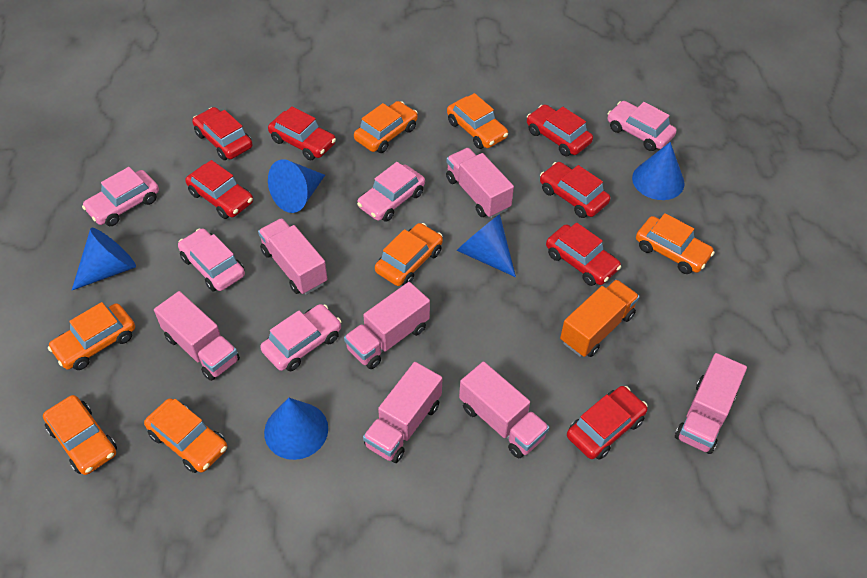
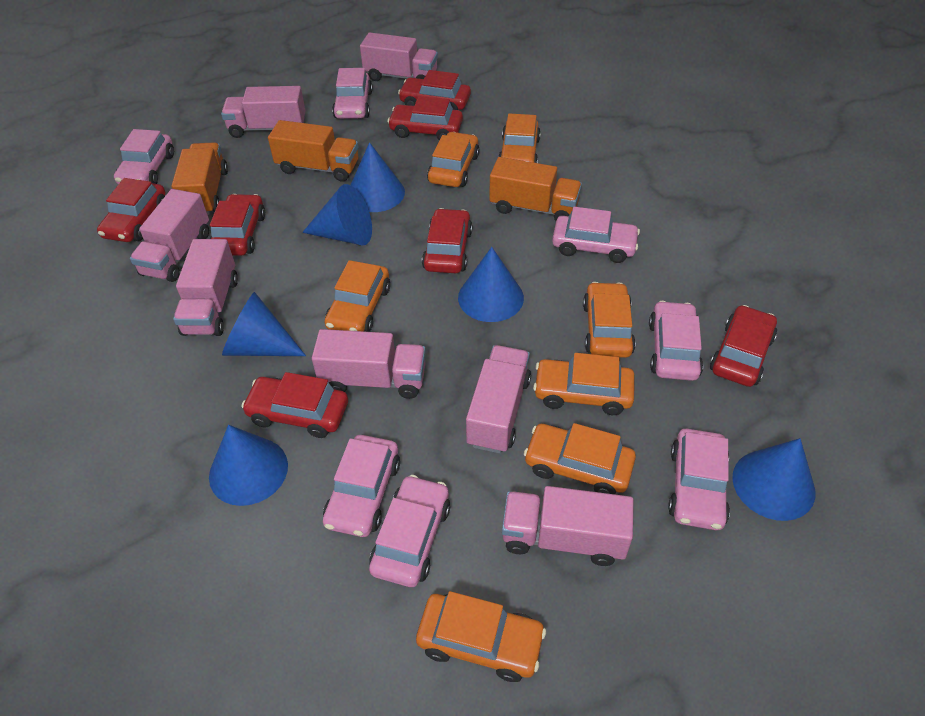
blue cone: 5 -> 6
orange truck: 1 -> 3
pink car: 5 -> 7

